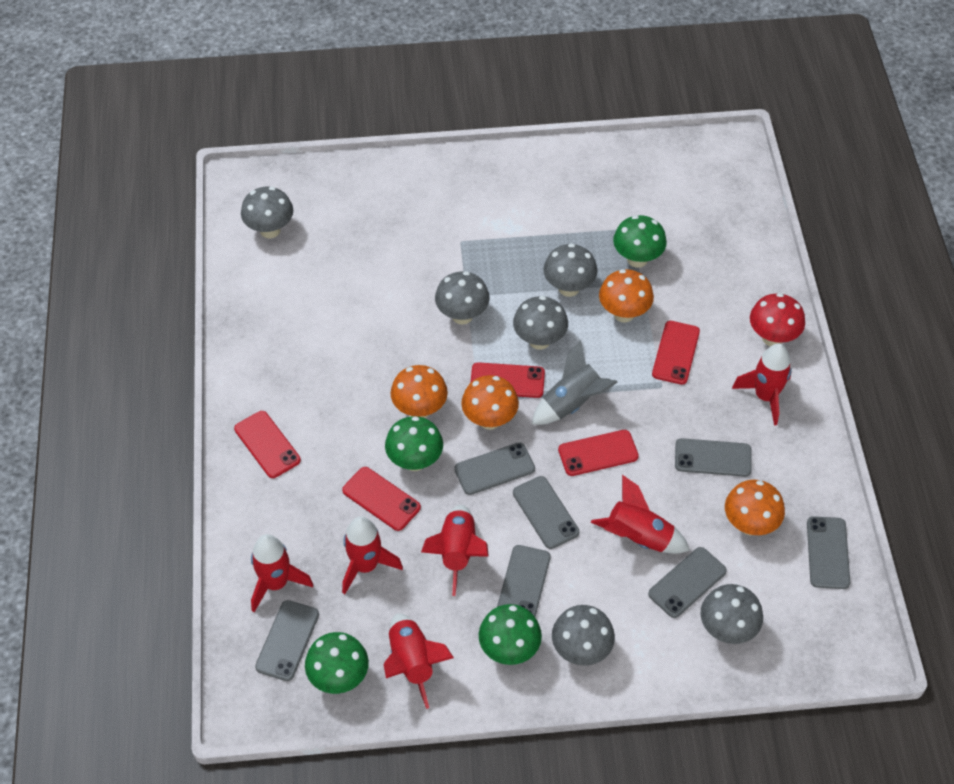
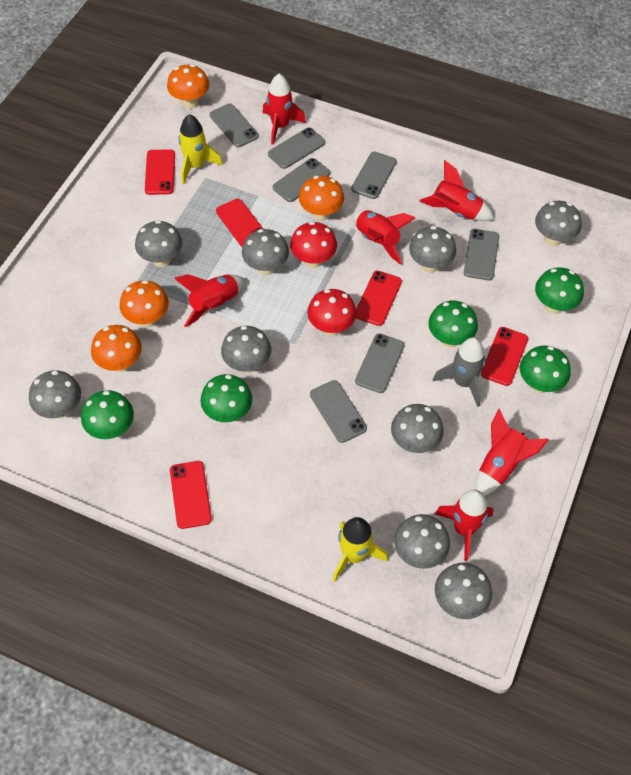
green mushroom: 4 -> 5
grey mushroom: 6 -> 9
red mushroom: 1 -> 2
yellow rocket: 0 -> 2

